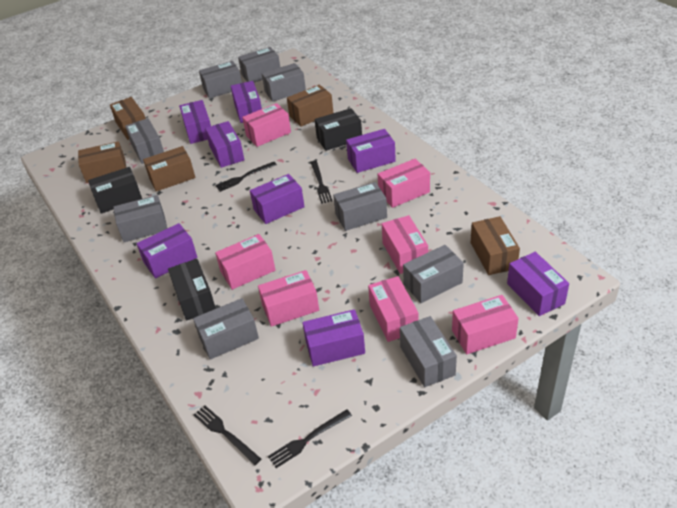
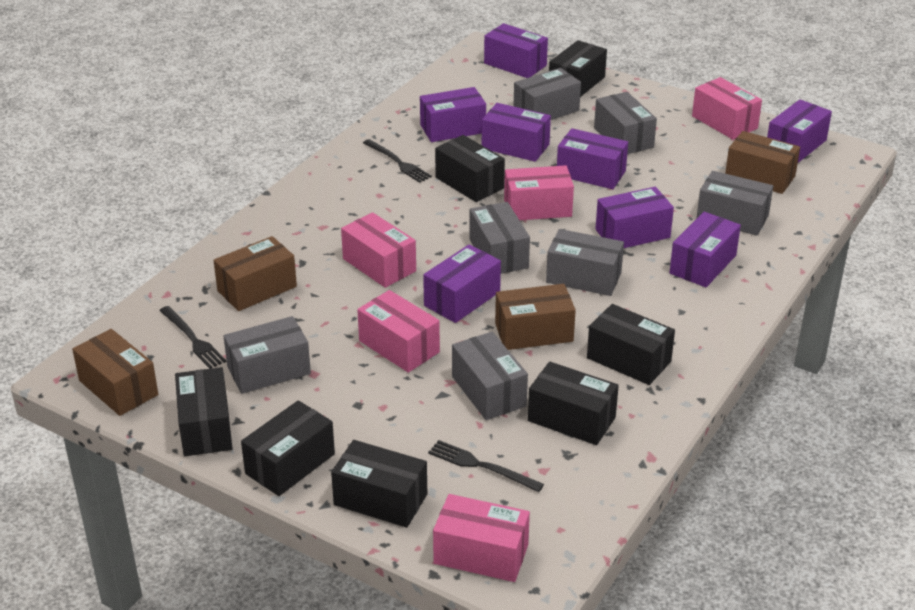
black box: 3 -> 7
black fork: 4 -> 3
brown box: 5 -> 4
grey box: 9 -> 7
pink box: 7 -> 5

